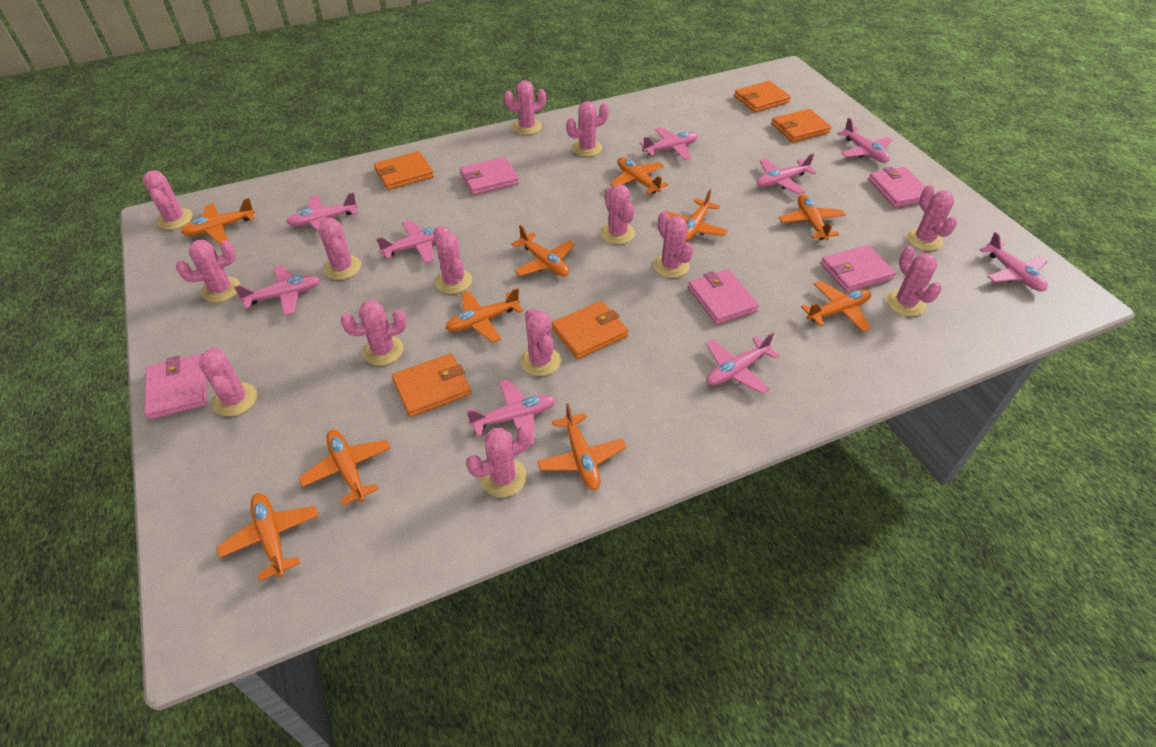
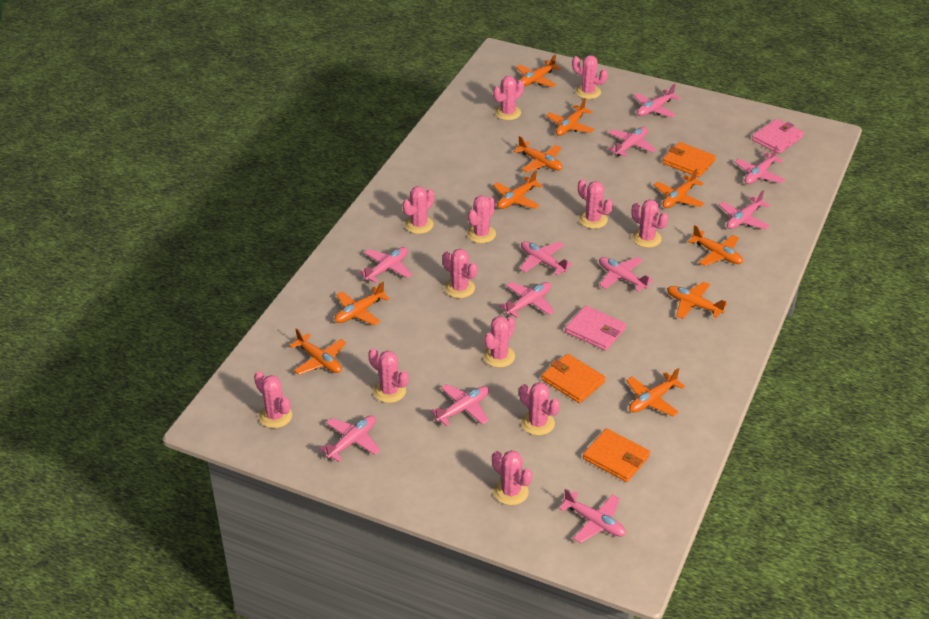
orange wallet: 5 -> 3
pink cactus: 14 -> 12
pink plane: 9 -> 11
pink wallet: 5 -> 2

